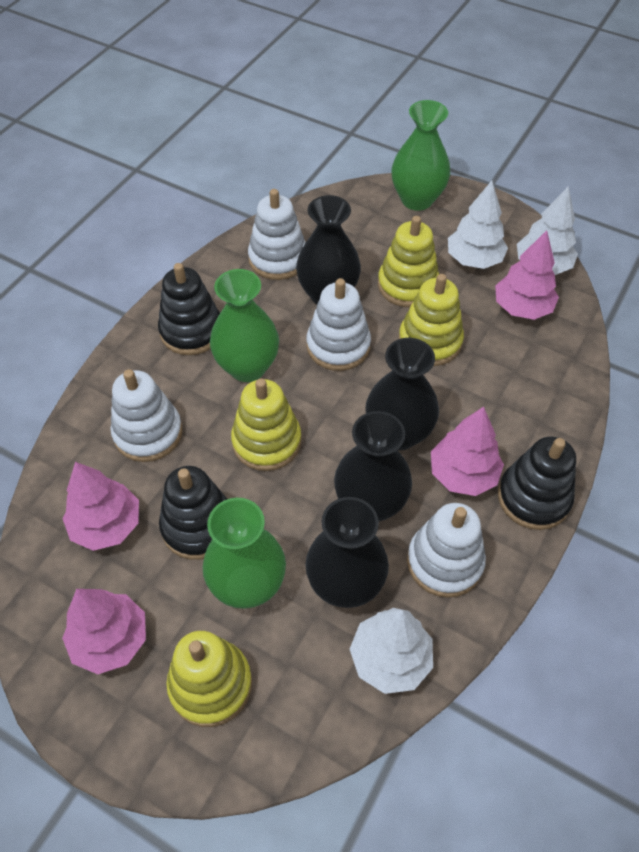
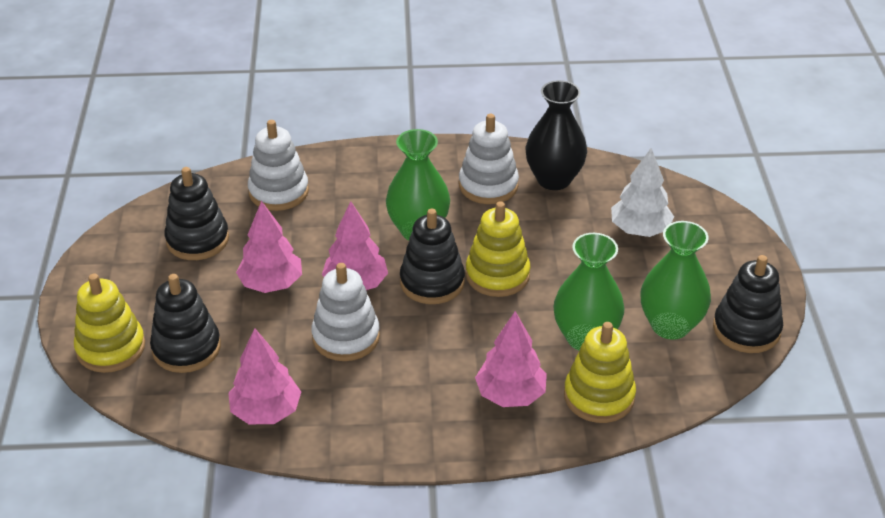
black stacking toy: 3 -> 4
black vase: 4 -> 1
white stacking toy: 4 -> 3
white tree: 3 -> 1
yellow stacking toy: 4 -> 3

